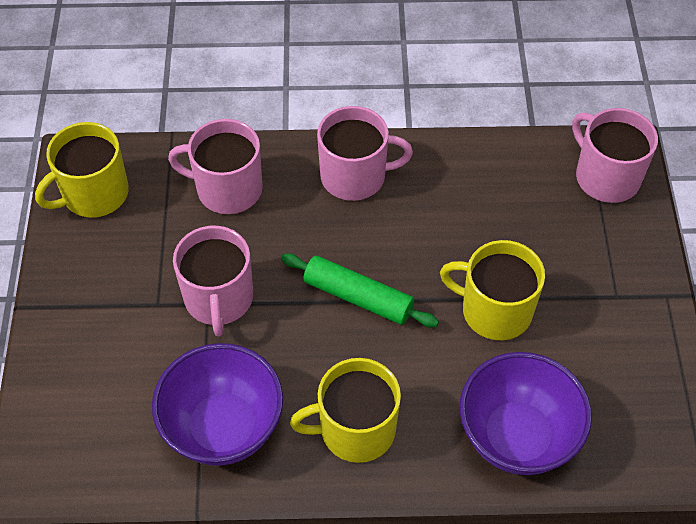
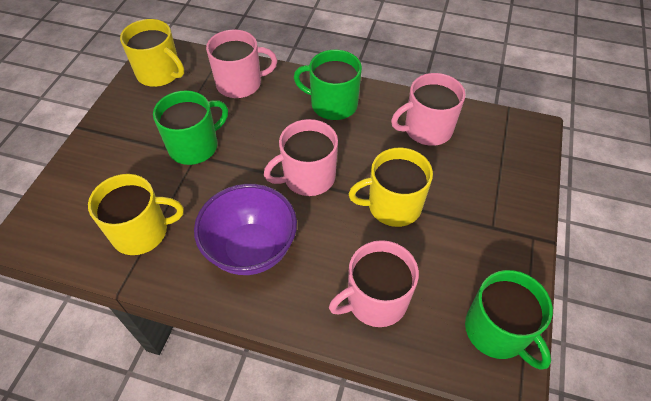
green mug: 0 -> 3
green rolling pin: 1 -> 0
purple bowl: 2 -> 1

